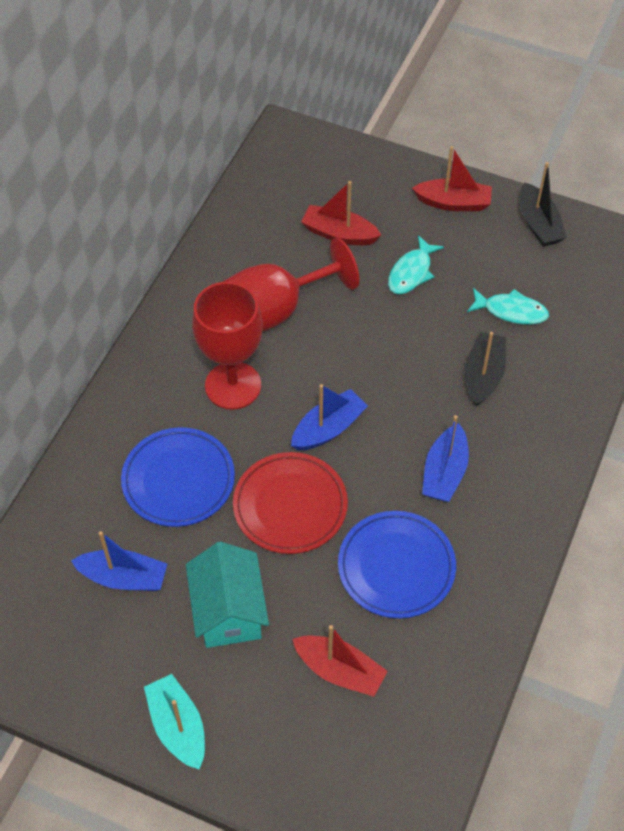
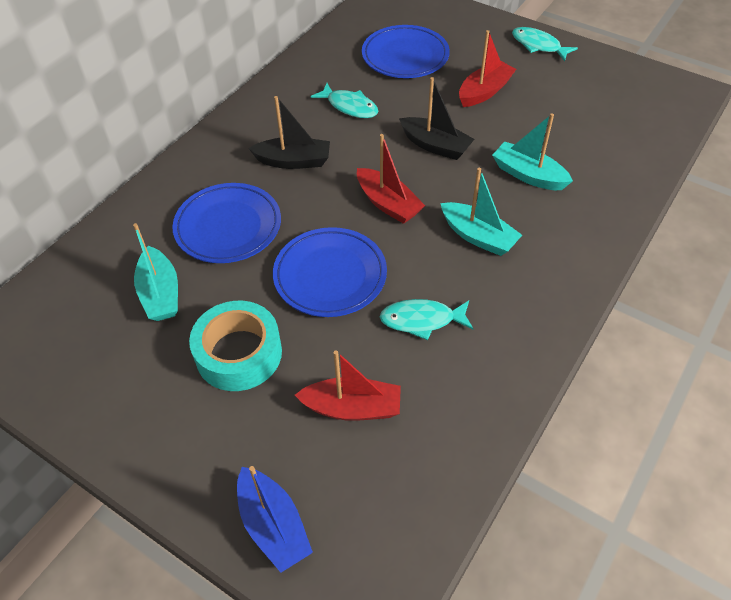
blue boat: 3 -> 1
blue plate: 2 -> 3
red goblet: 2 -> 0
red plate: 1 -> 0
turquoise boat: 1 -> 3
turquoise fish: 2 -> 3
turquoise house: 1 -> 0
turquoise tape: 0 -> 1

